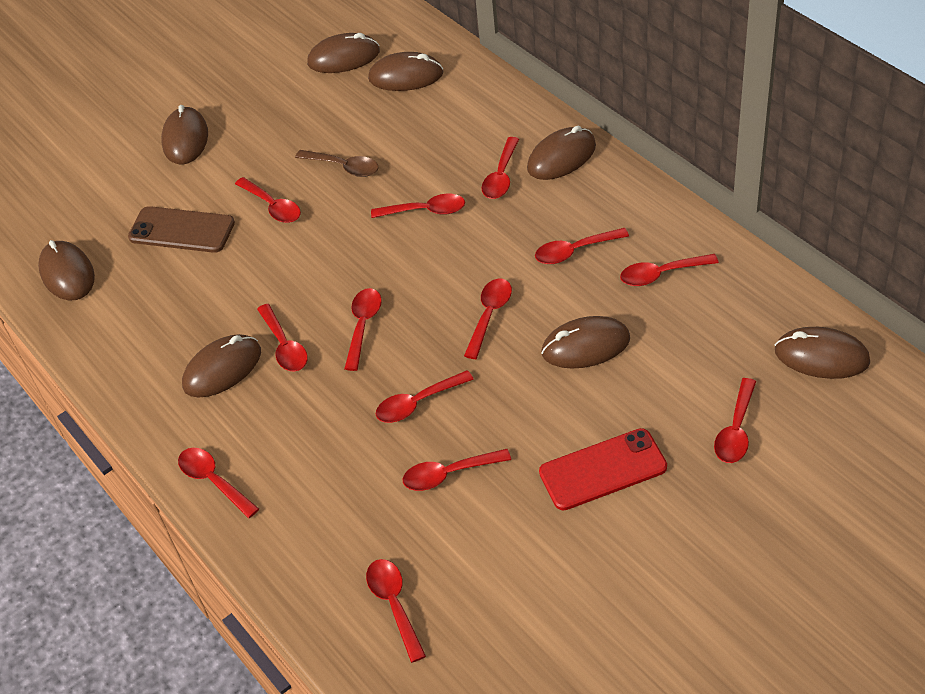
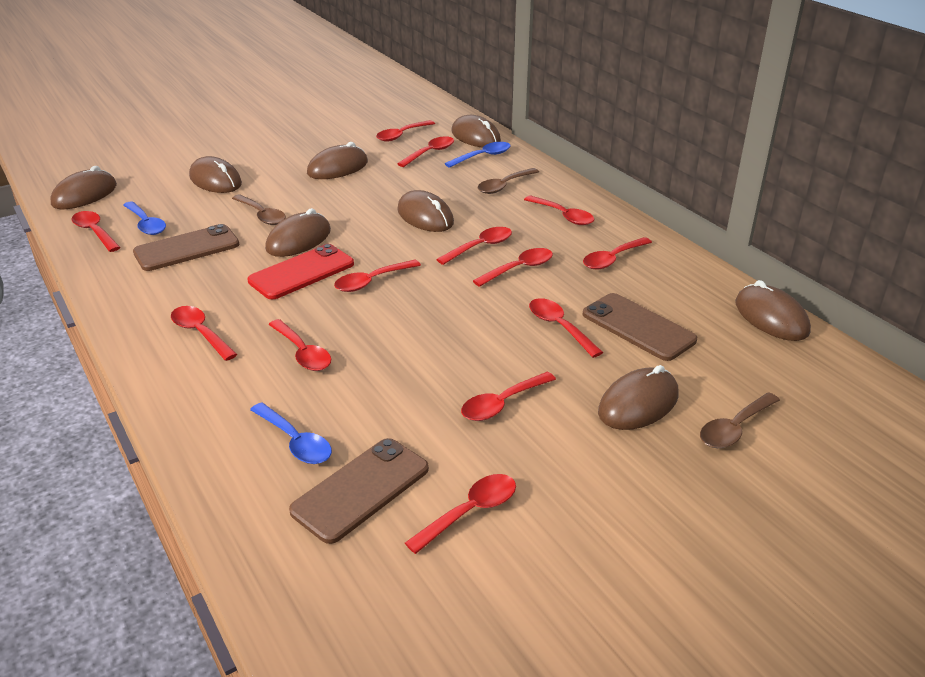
blue spoon: 0 -> 3
brown phone: 1 -> 3
brown spoon: 1 -> 3

